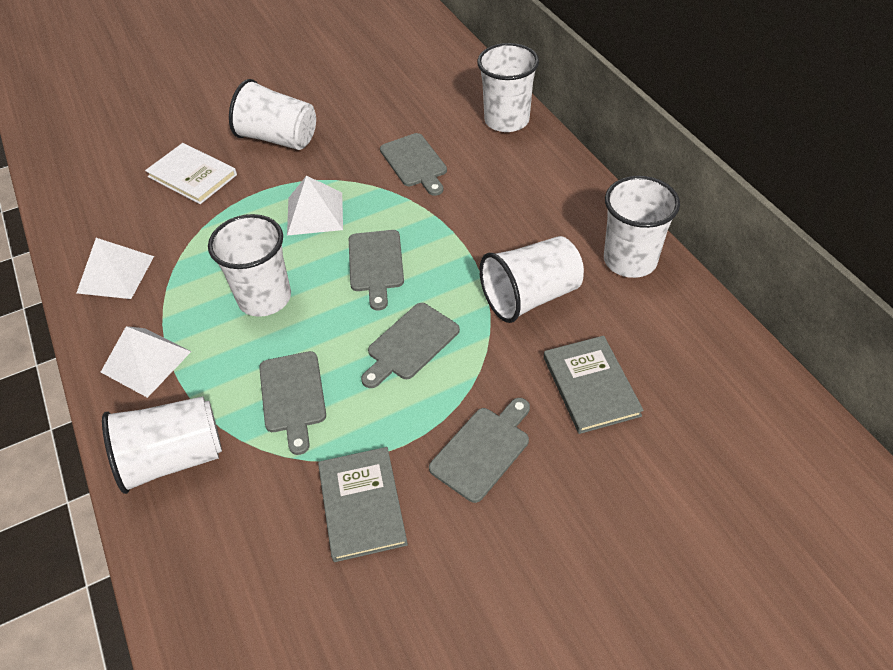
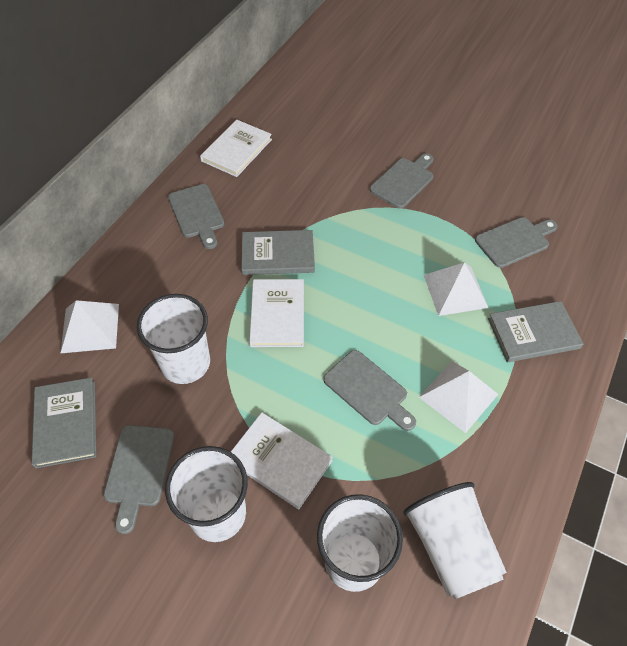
grey book: 2 -> 3
white book: 1 -> 3
white cup: 6 -> 4

